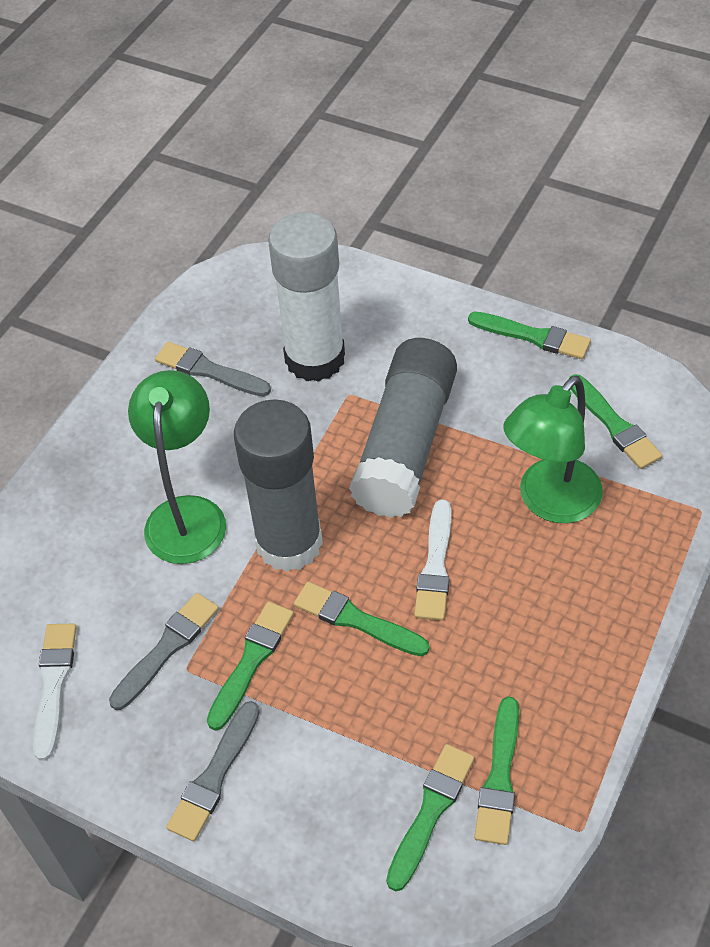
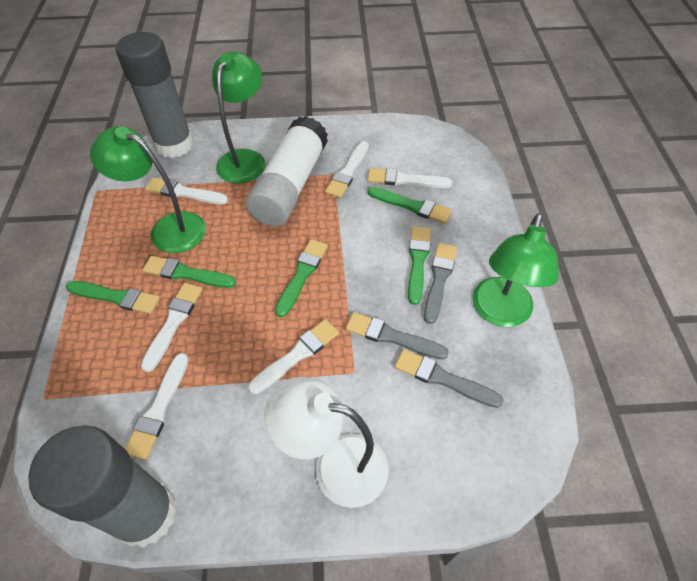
green brush: 6 -> 5
green lamp: 2 -> 3
white brush: 2 -> 6
white lamp: 0 -> 1

